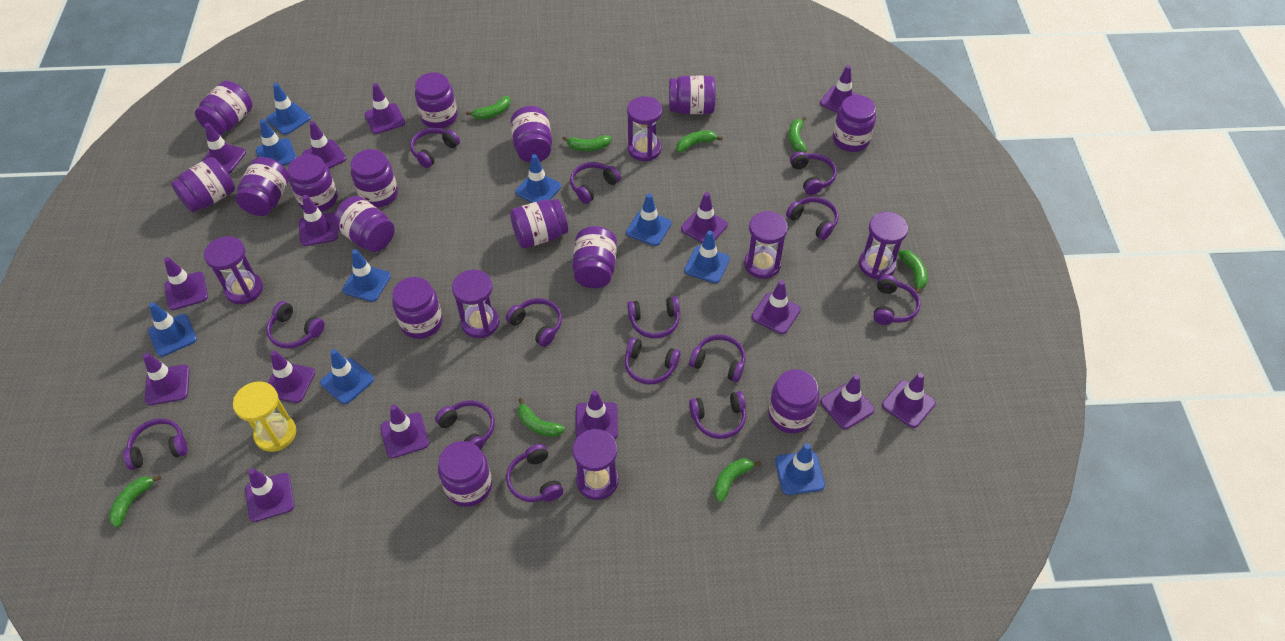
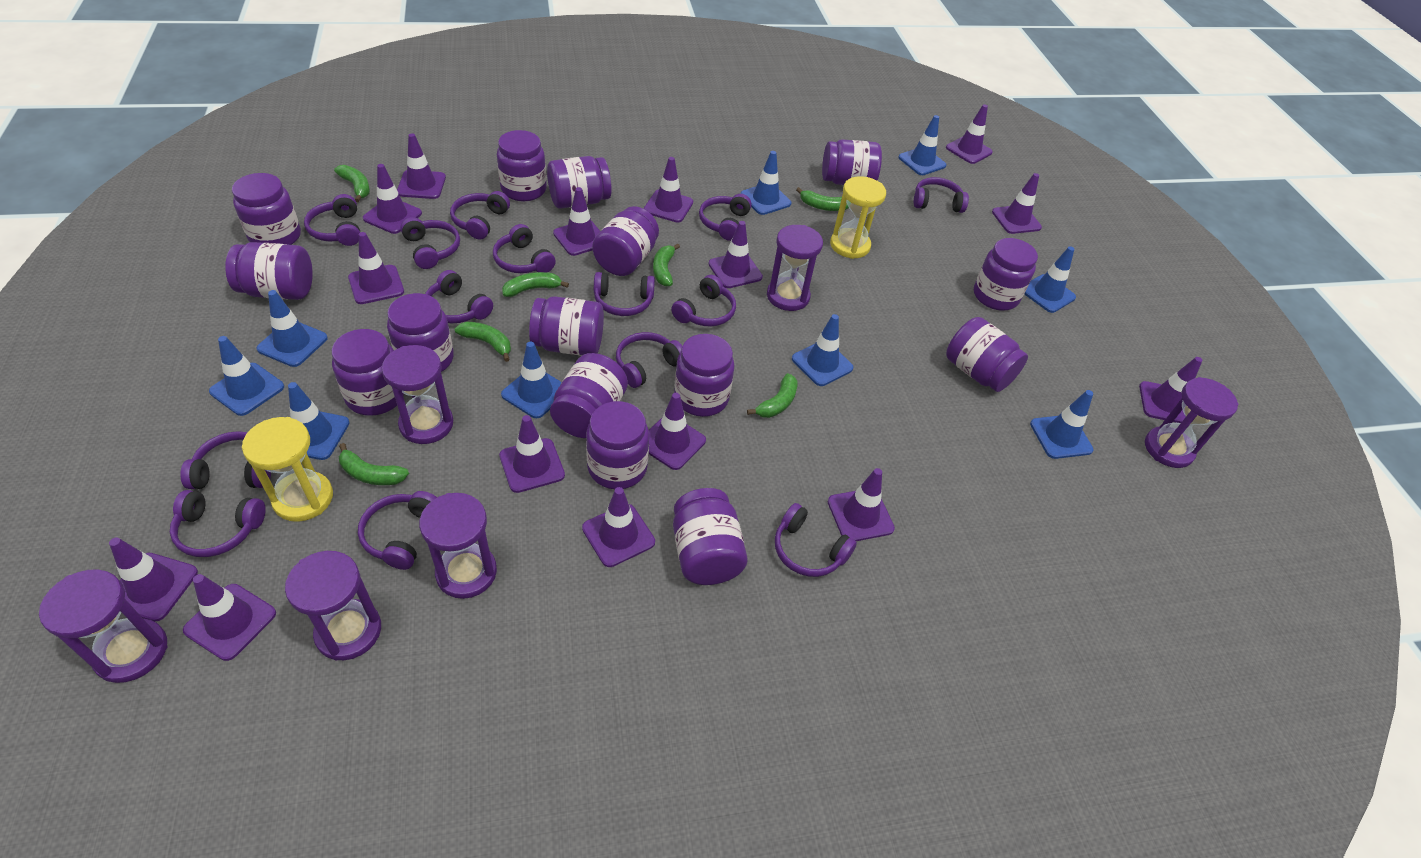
green banana: 8 -> 7
yellow hourglass: 1 -> 2

